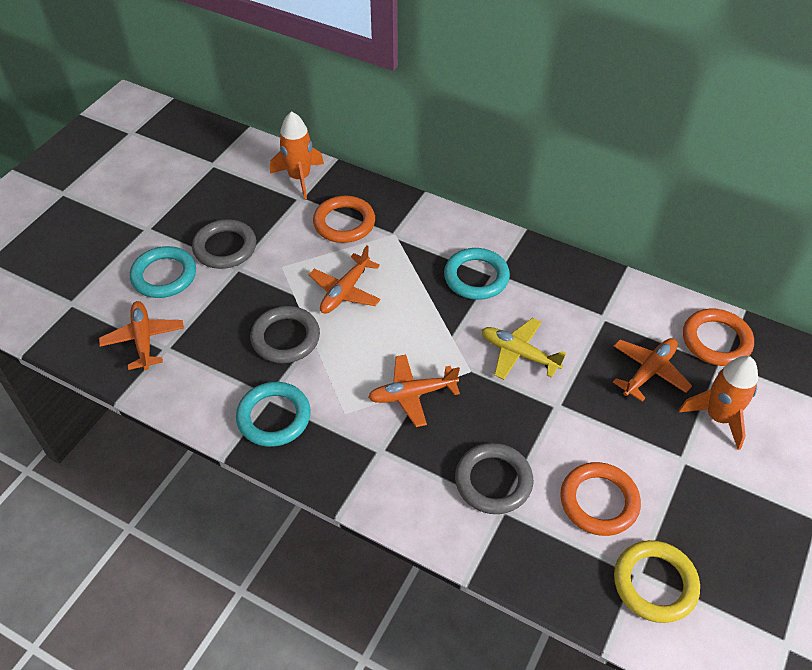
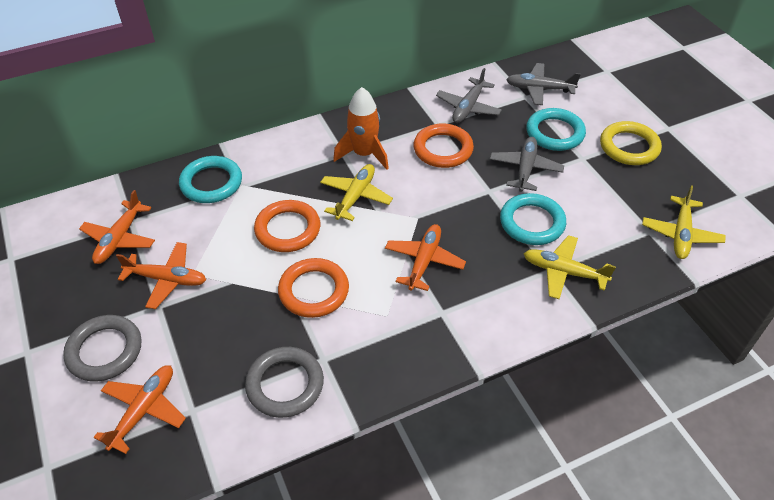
grey plane: 0 -> 3
grey ring: 3 -> 2
orange rocket: 2 -> 1
yellow plane: 1 -> 3

